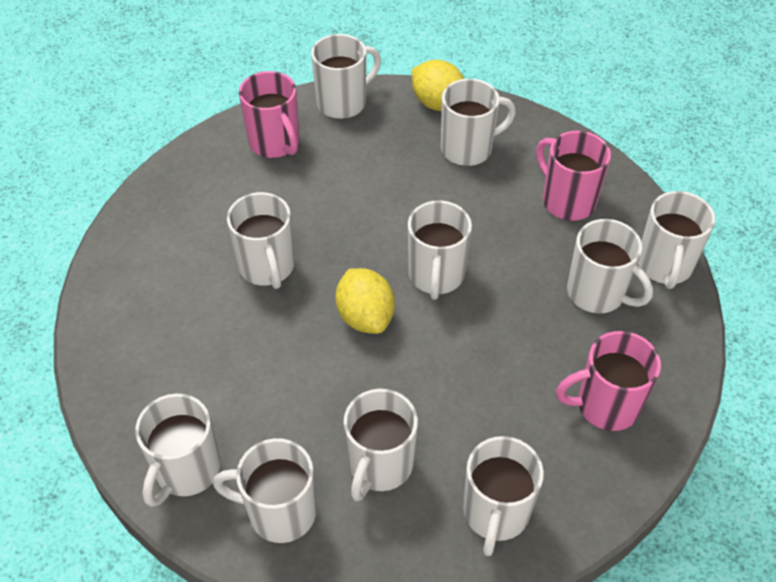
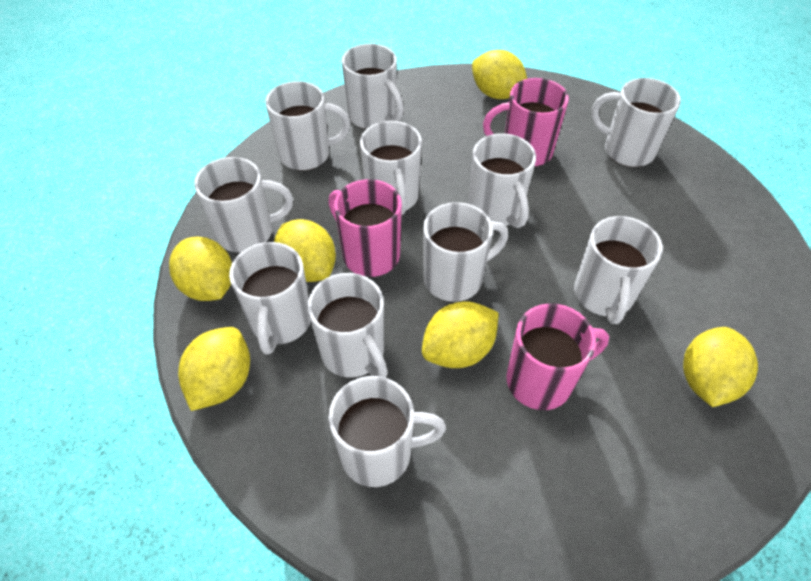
white mug: 10 -> 11
yellow lemon: 2 -> 6

